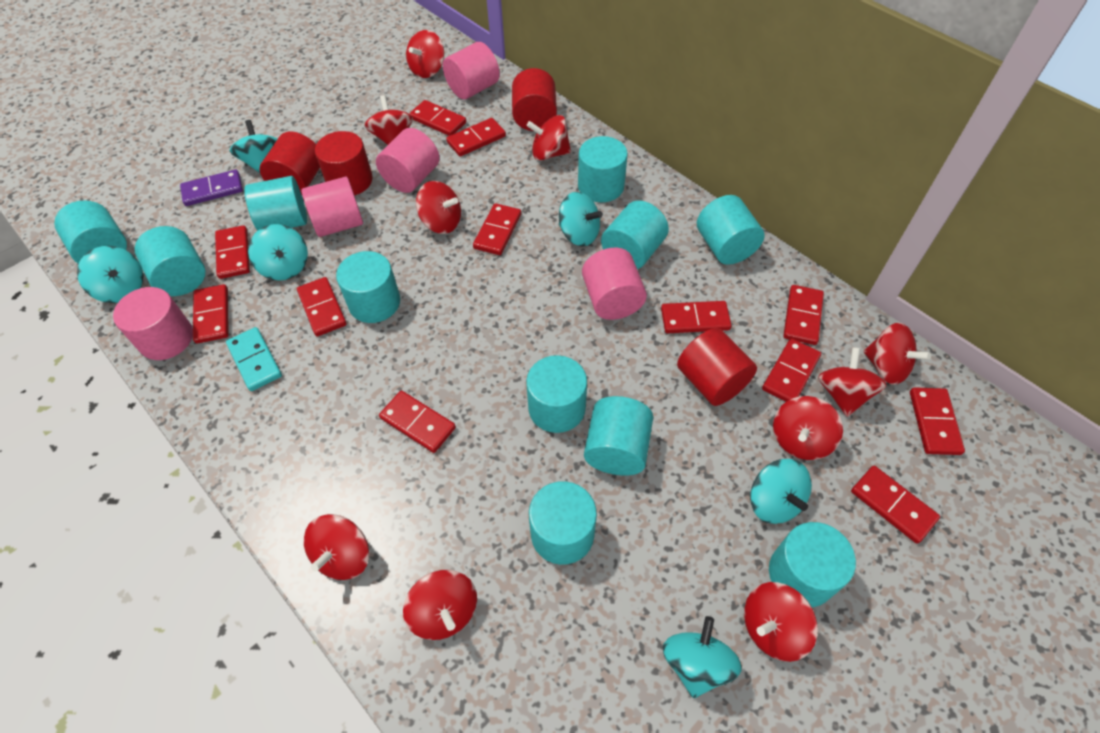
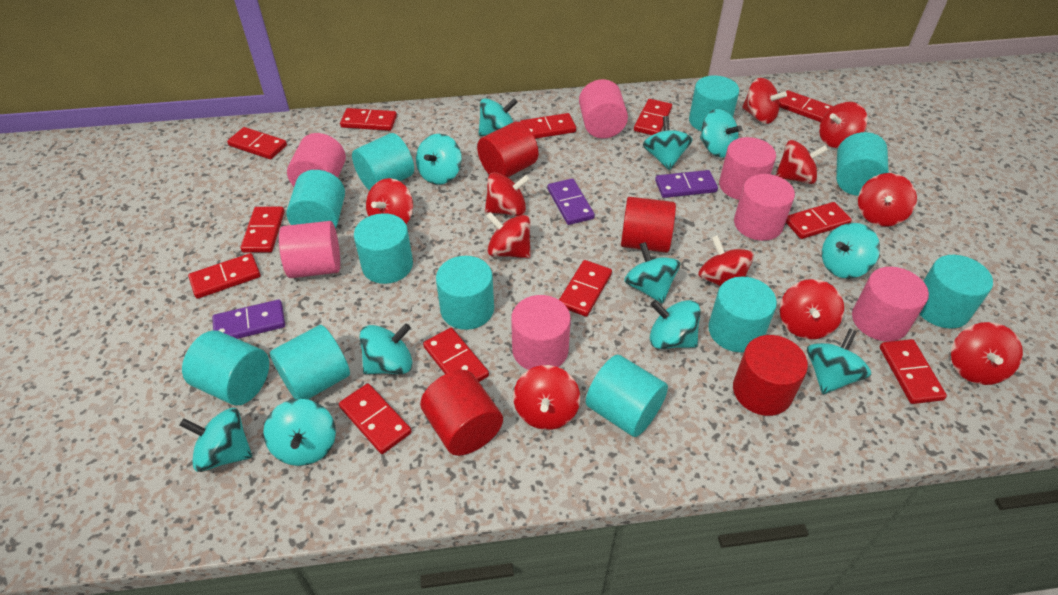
pink cylinder: 5 -> 7
purple domino: 1 -> 3
red spinning top: 10 -> 11
turquoise domino: 1 -> 0
turquoise spinning top: 6 -> 11

